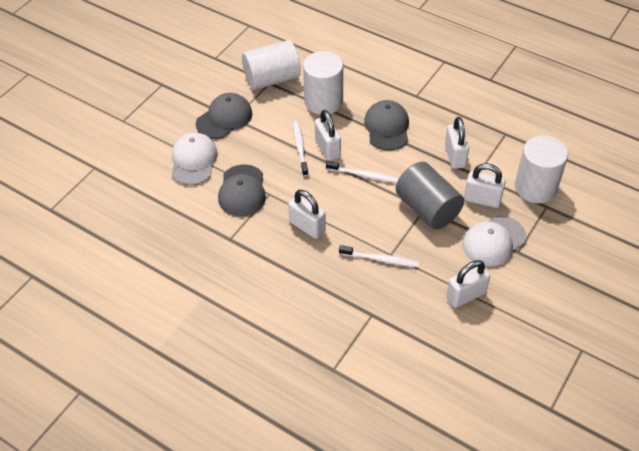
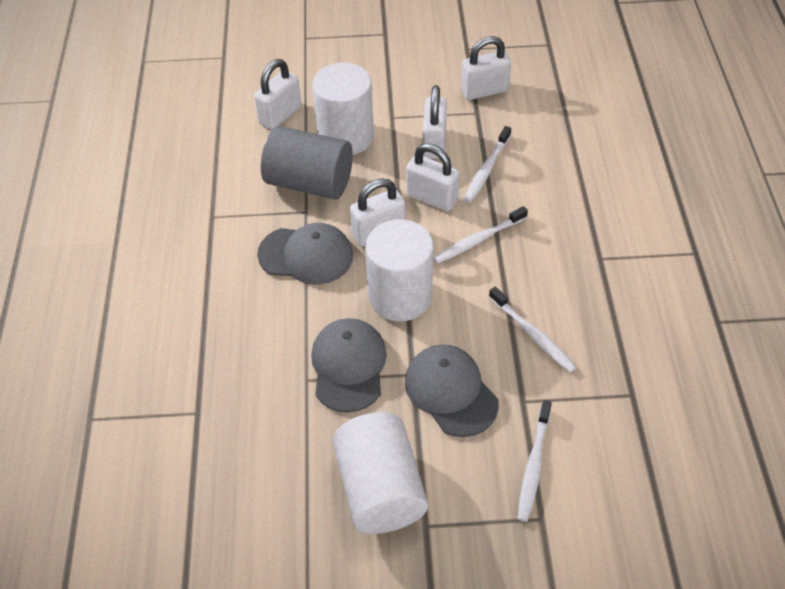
white cap: 2 -> 0
white toothbrush: 3 -> 4

